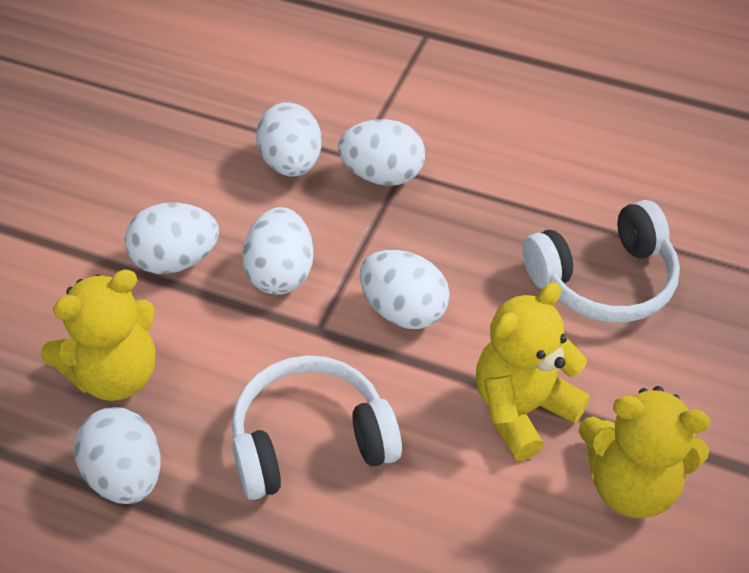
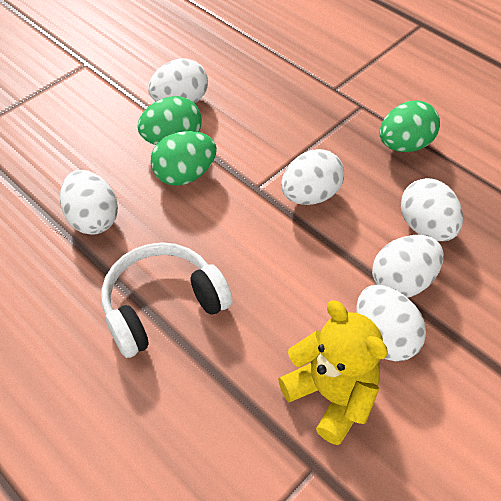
green egg: 0 -> 3
white headphones: 2 -> 1
yellow teddy bear: 3 -> 1

